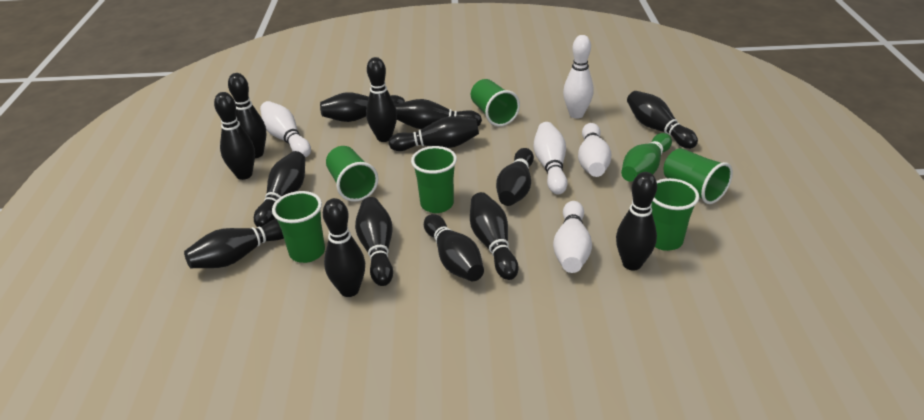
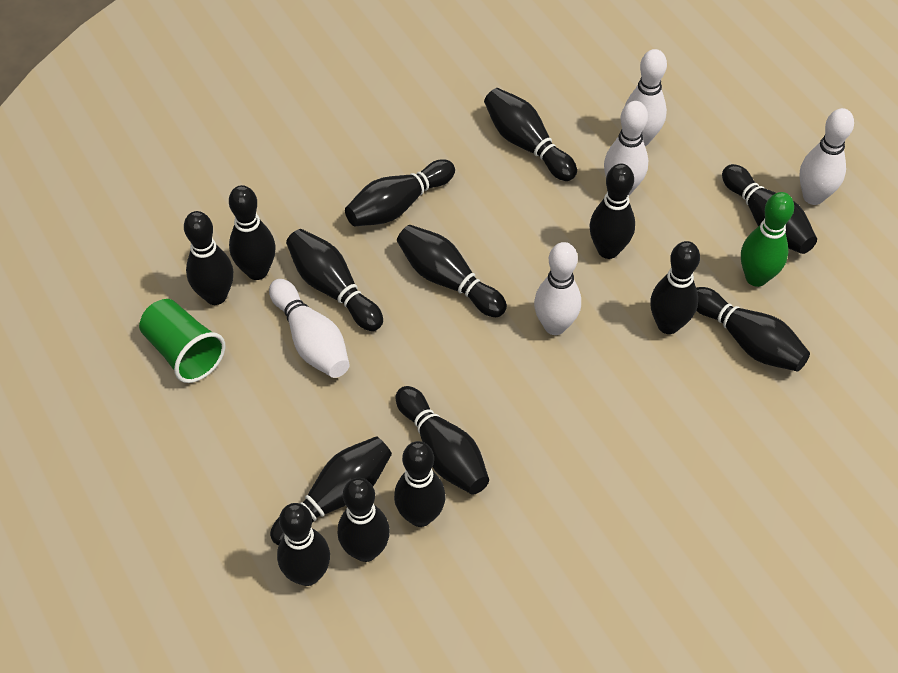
green cup: 6 -> 1

